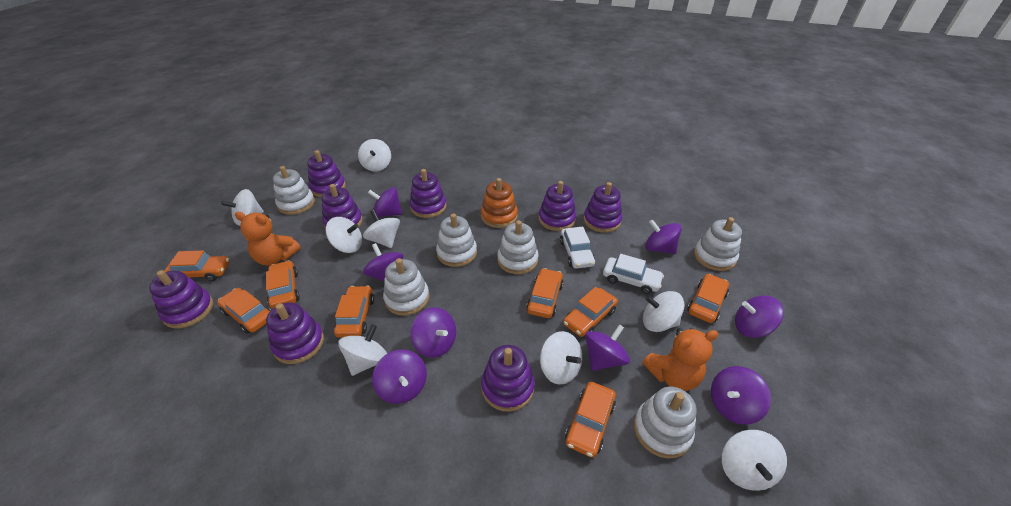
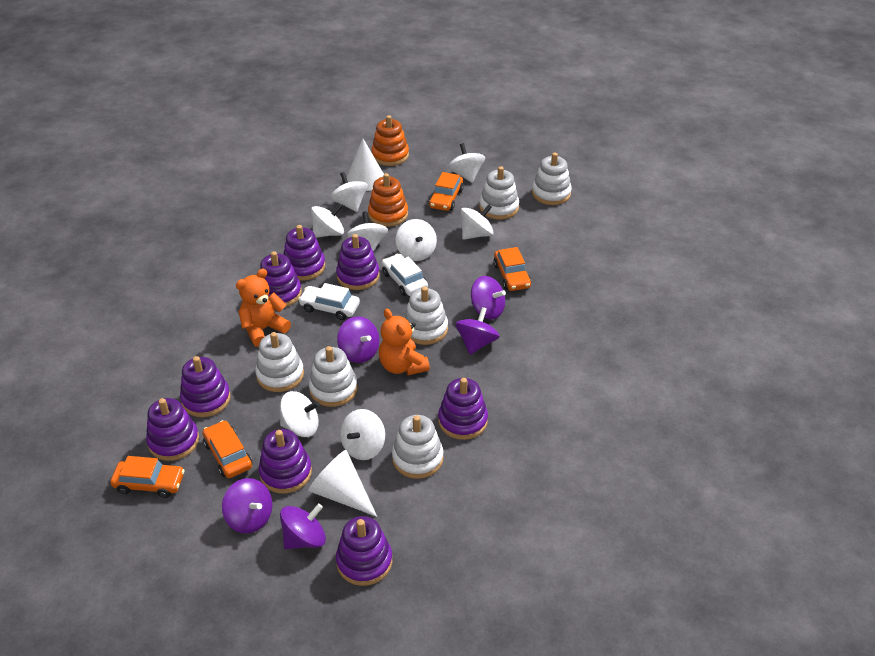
orange car: 8 -> 4
orange stacking toy: 1 -> 2
purple spinning top: 8 -> 5
white cone: 0 -> 2

